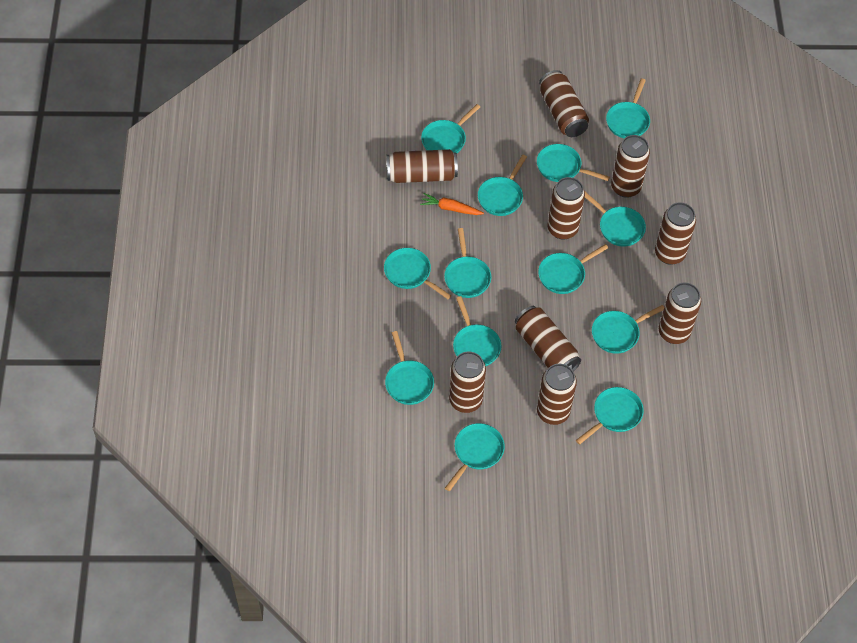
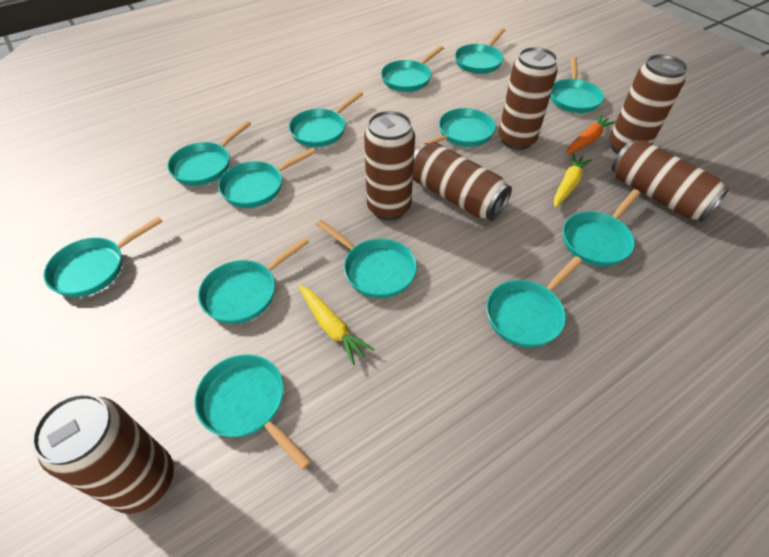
brown can: 9 -> 6
yellow carrot: 0 -> 2

